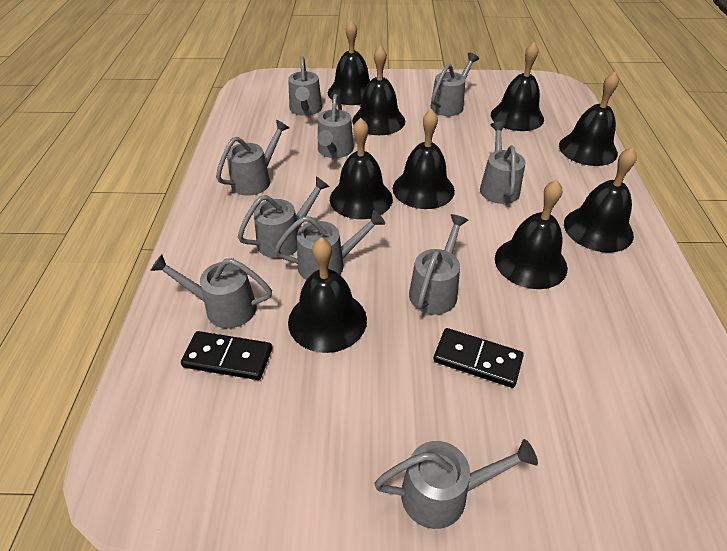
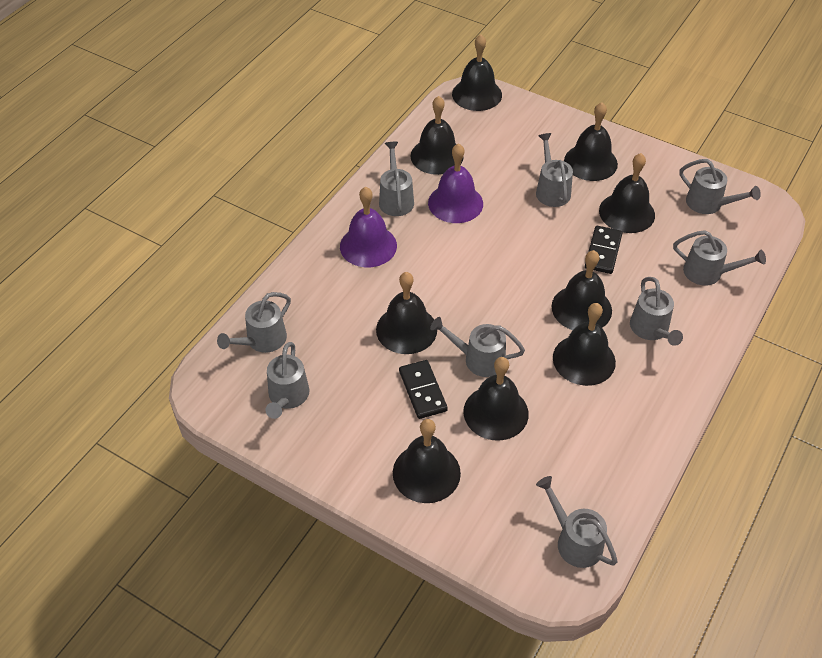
grey watering can: 10 -> 9
purple bell: 0 -> 2

